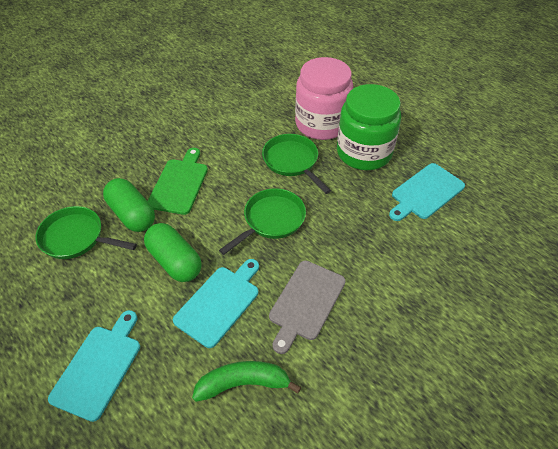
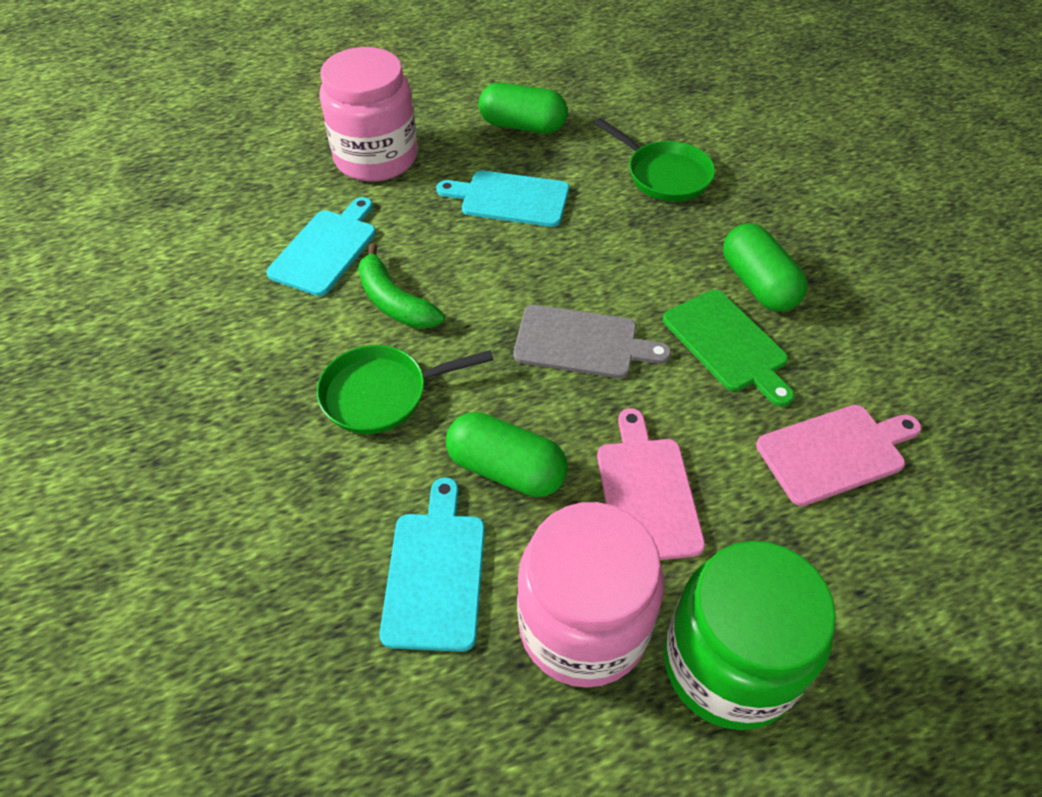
green capsule: 2 -> 3
green pan: 3 -> 2
pink cutting board: 0 -> 2
pink jar: 1 -> 2

